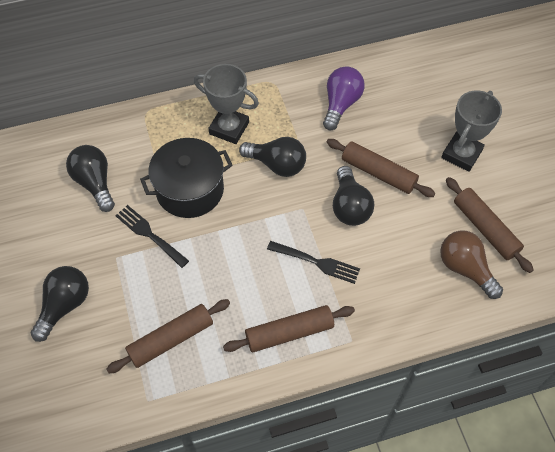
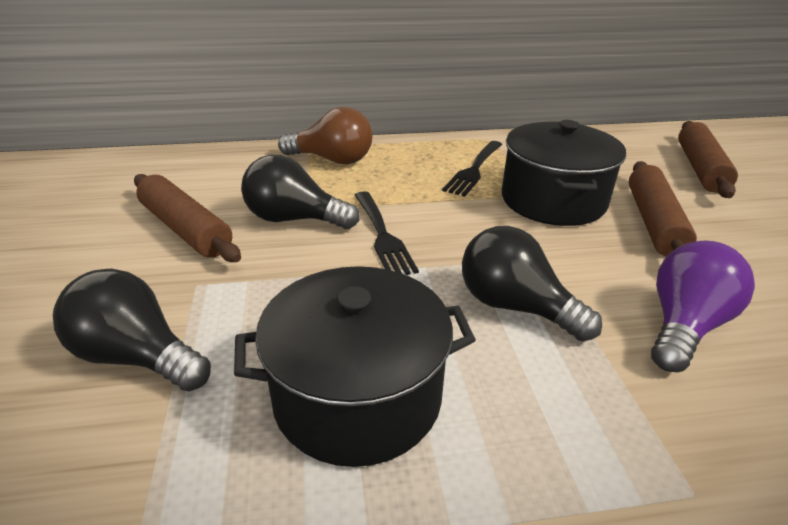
black light bulb: 4 -> 3
black pot: 1 -> 2
brown rolling pin: 4 -> 3
grey trophy: 2 -> 0

